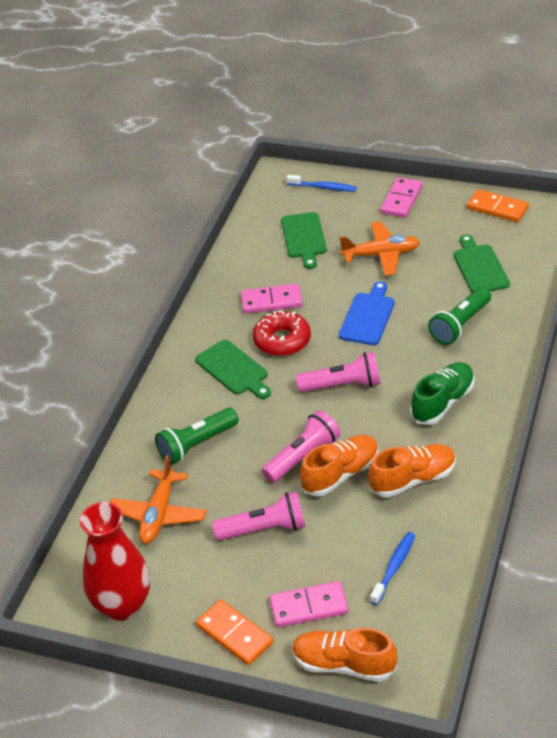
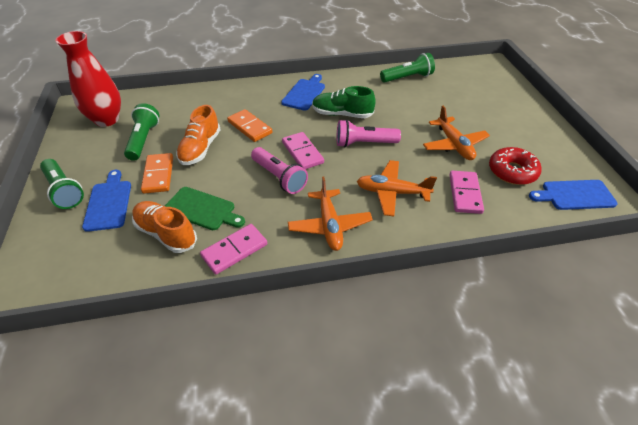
blue cutting board: 1 -> 3
blue toothbrush: 2 -> 0
green cutting board: 3 -> 1
green flashlight: 2 -> 3
orange plane: 2 -> 3
orange shoe: 3 -> 2
pink flashlight: 3 -> 2

